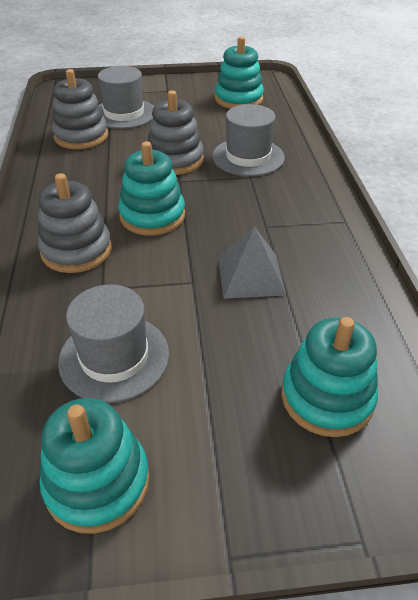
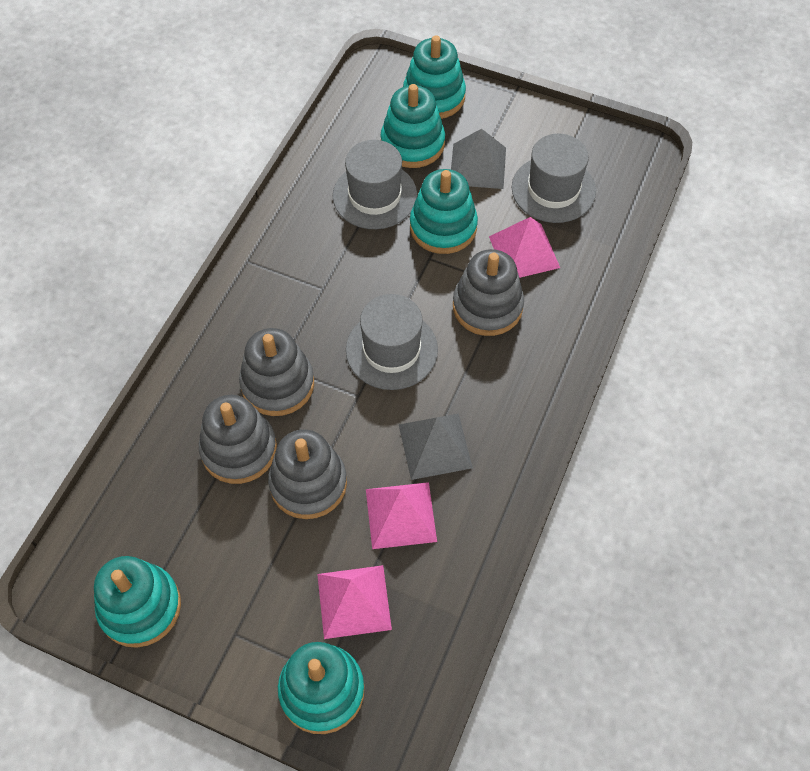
grey pyramid: 1 -> 2
grey stacking toy: 3 -> 4
pink pyramid: 0 -> 3
turquoise stacking toy: 4 -> 5

